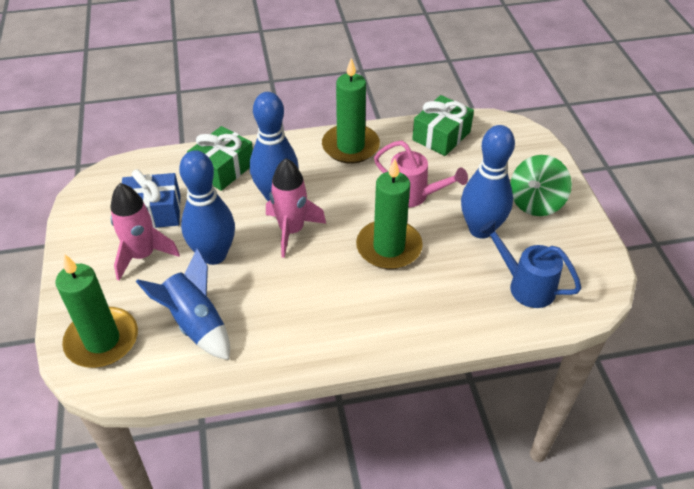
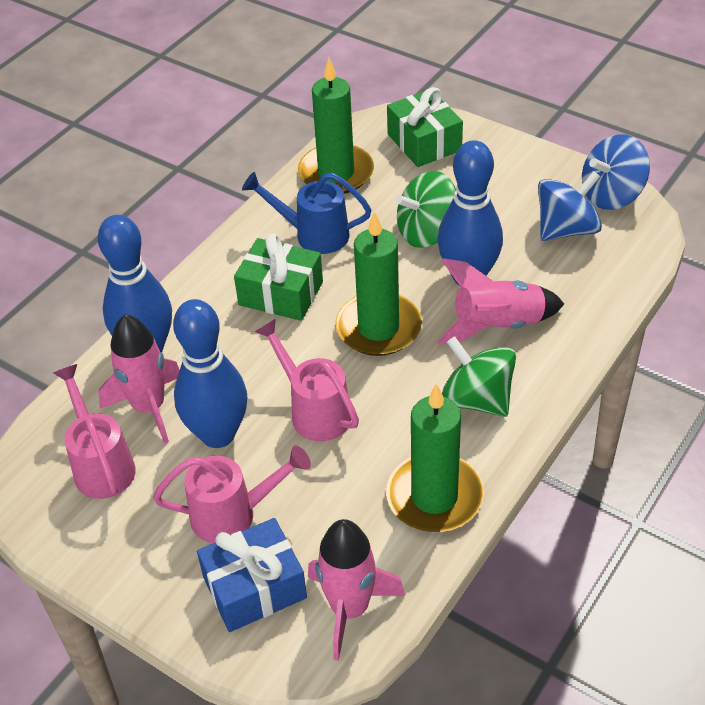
blue rocket: 1 -> 0
blue spinning top: 0 -> 2
green spinning top: 1 -> 2
pink rocket: 2 -> 3
pink watering can: 1 -> 3

